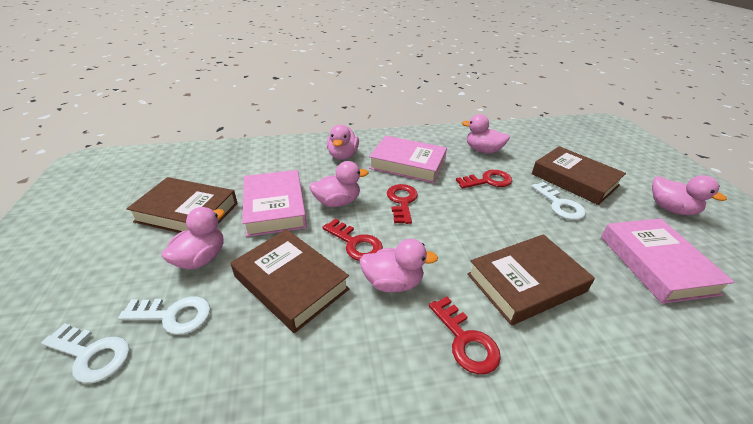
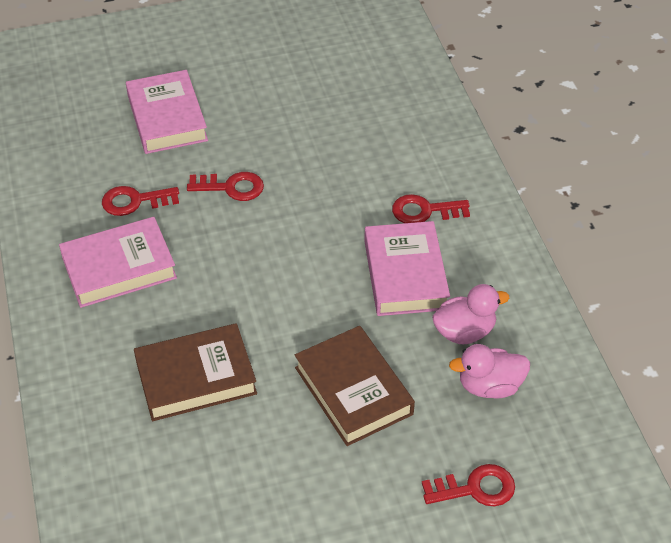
brown book: 4 -> 2
pink duck: 6 -> 2
white key: 3 -> 0

